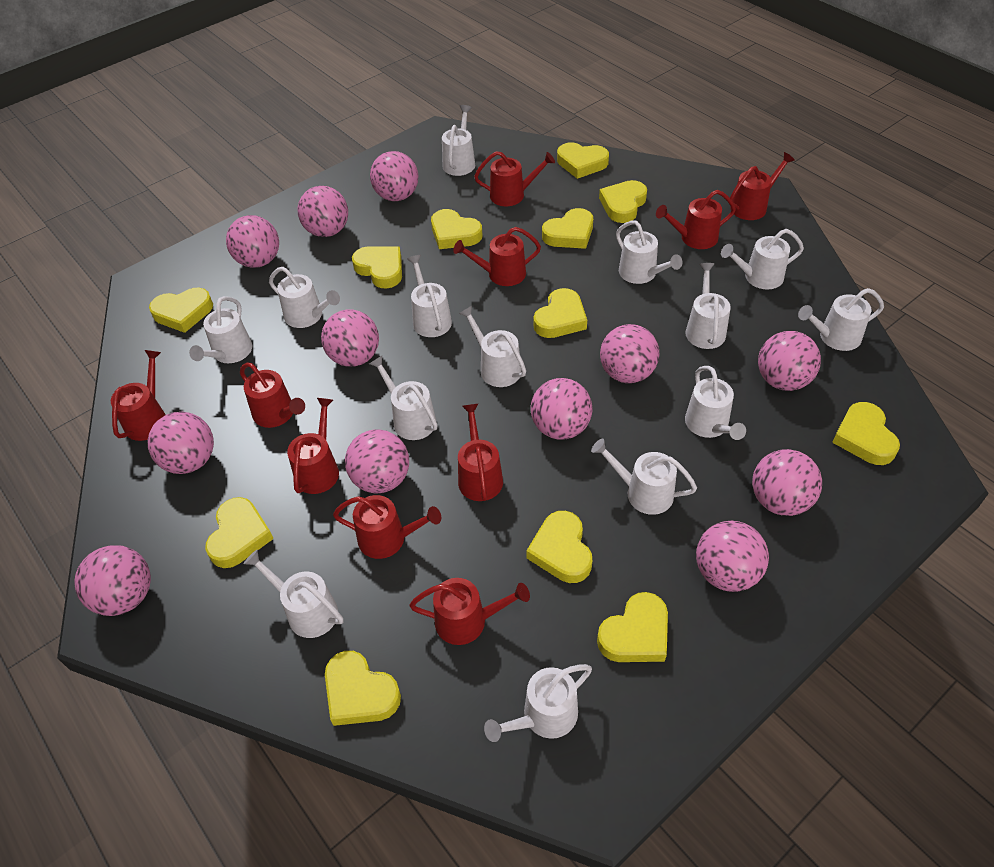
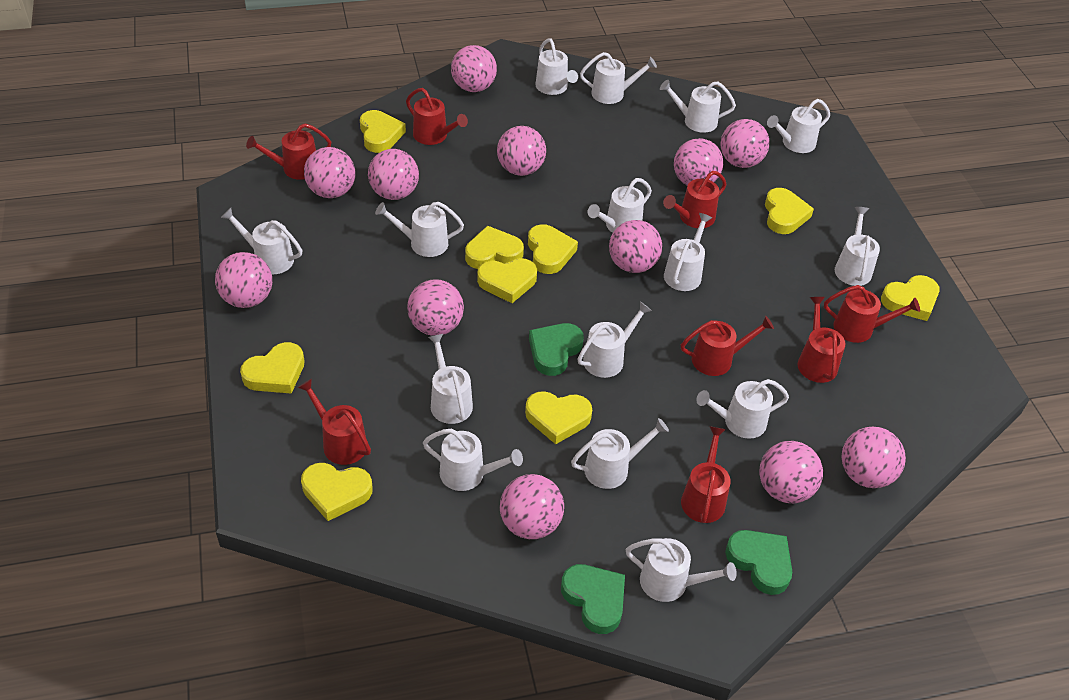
green heart: 0 -> 3
red watering can: 10 -> 8
white watering can: 14 -> 15
yellow heart: 12 -> 9

